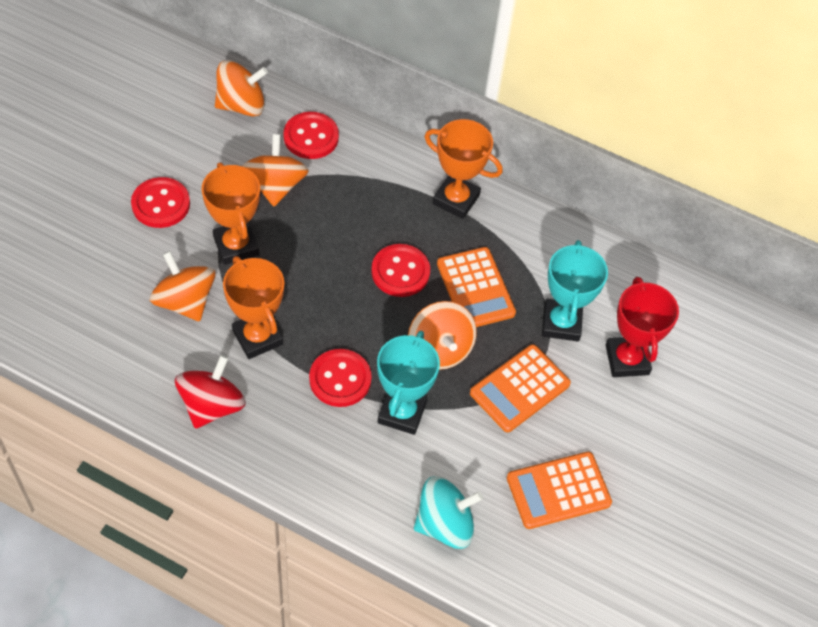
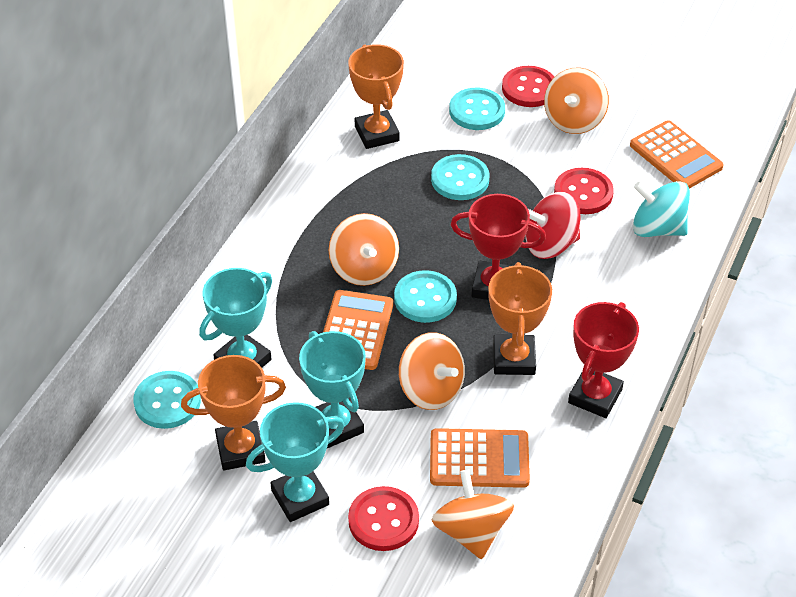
red button: 4 -> 3
red trophy: 1 -> 2
turquoise button: 0 -> 4
turquoise trophy: 2 -> 3

